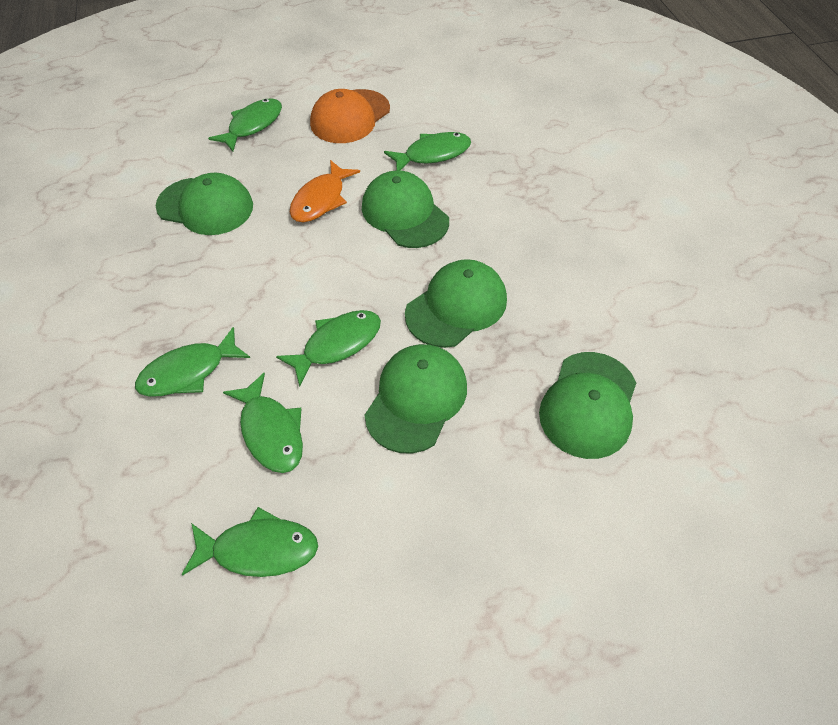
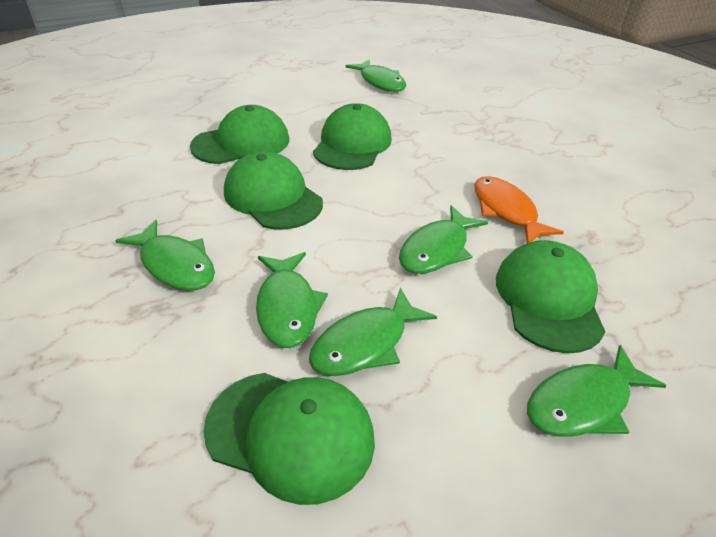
orange cap: 1 -> 0

